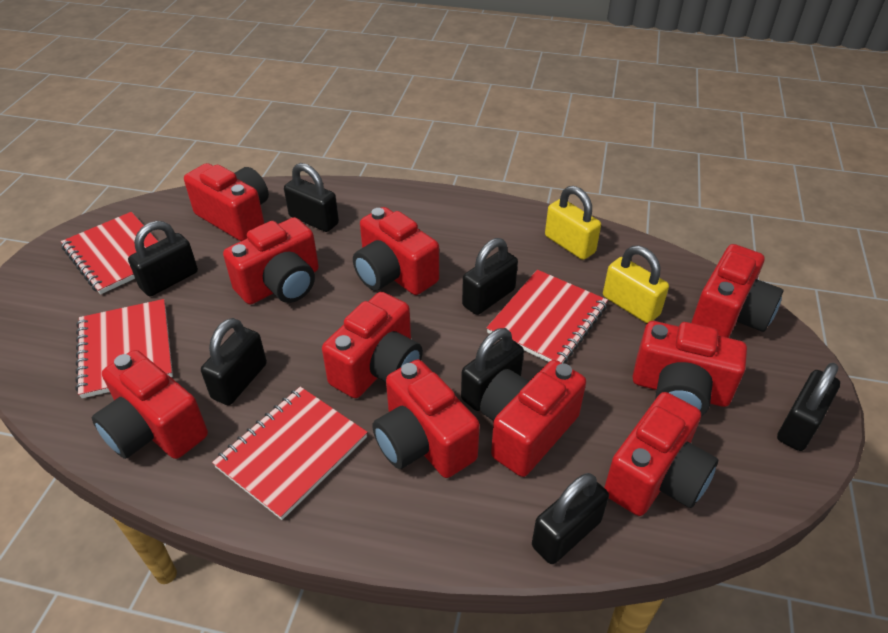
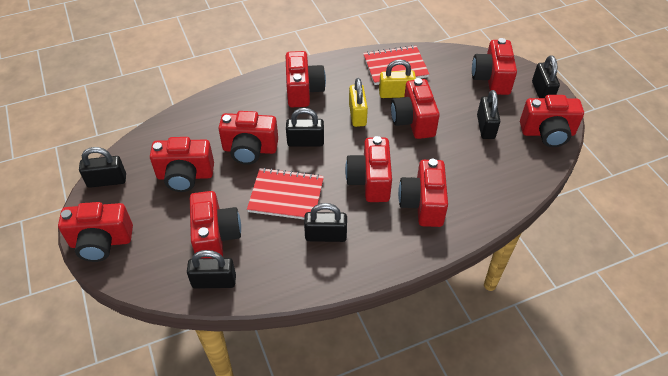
black padlock: 7 -> 6
red notebook: 4 -> 2

